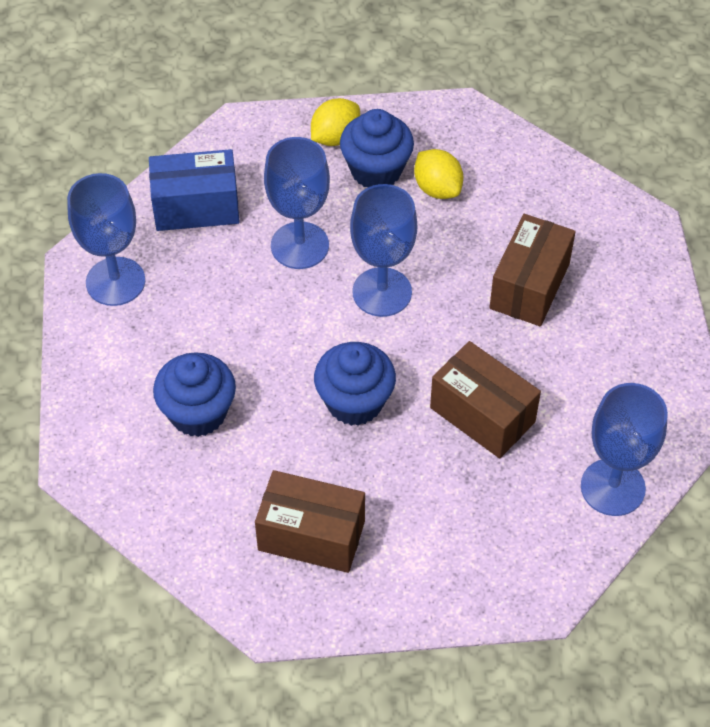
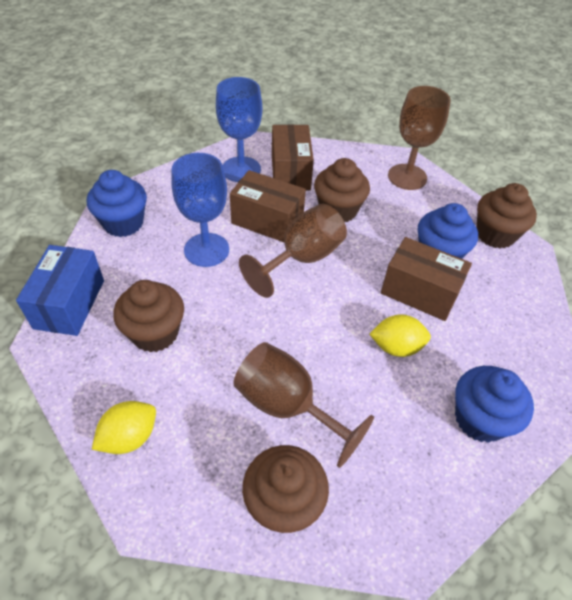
blue goblet: 4 -> 2
brown cupcake: 0 -> 4
brown goblet: 0 -> 3

